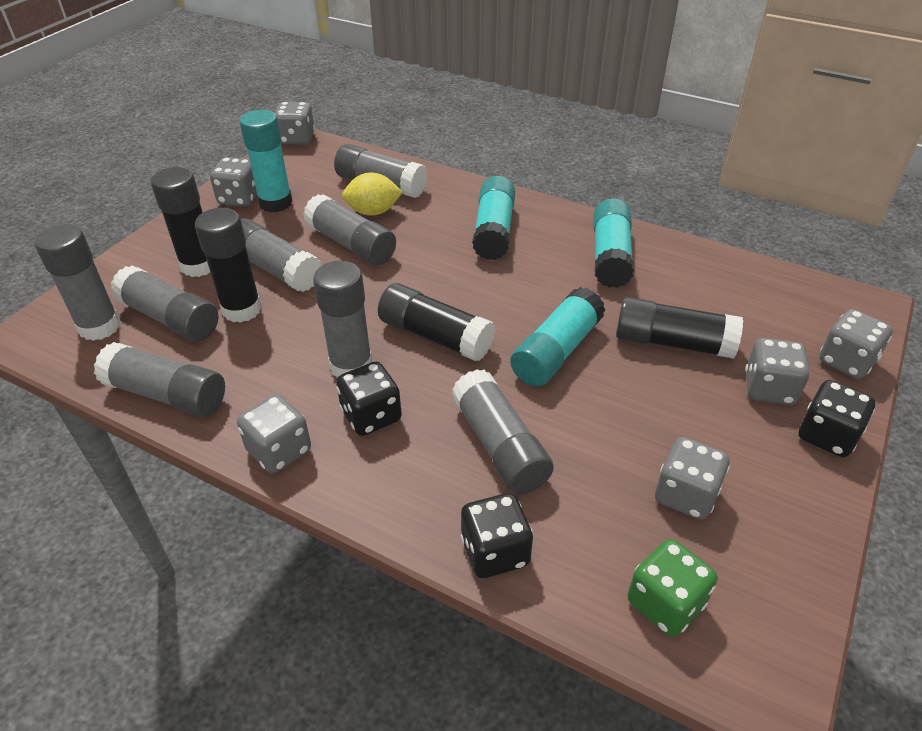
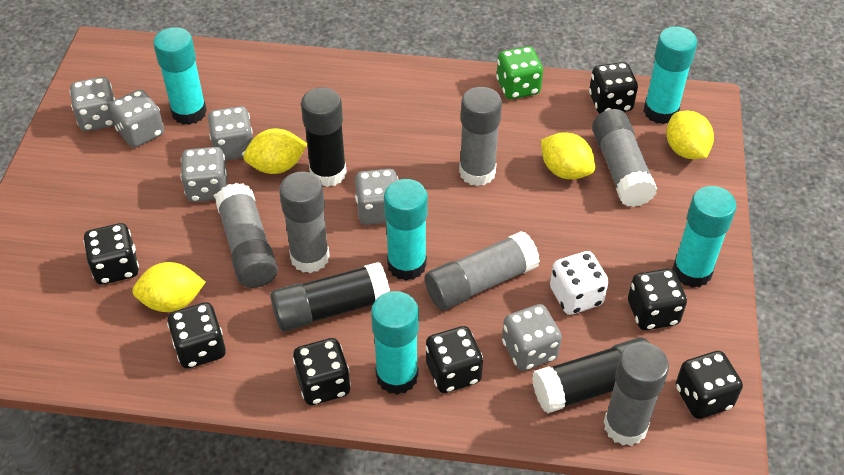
black dice: 3 -> 7
black glue stick: 4 -> 3
grey glue stick: 8 -> 6
turquoise glue stick: 4 -> 5
white dice: 0 -> 1
yellow lemon: 1 -> 4

